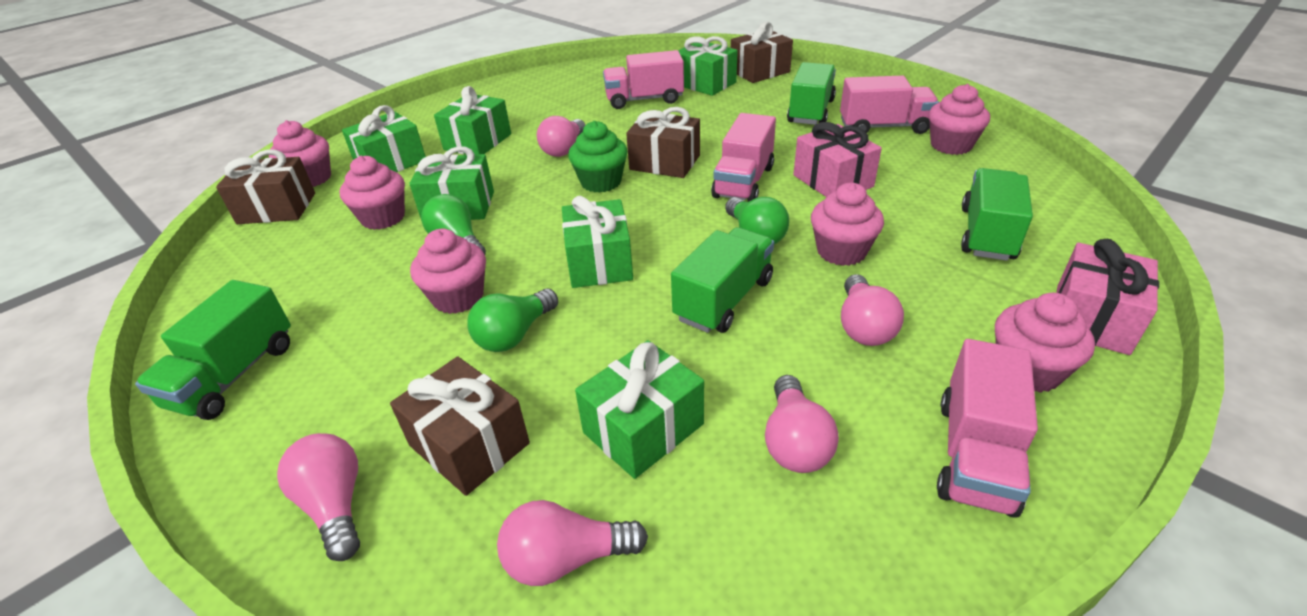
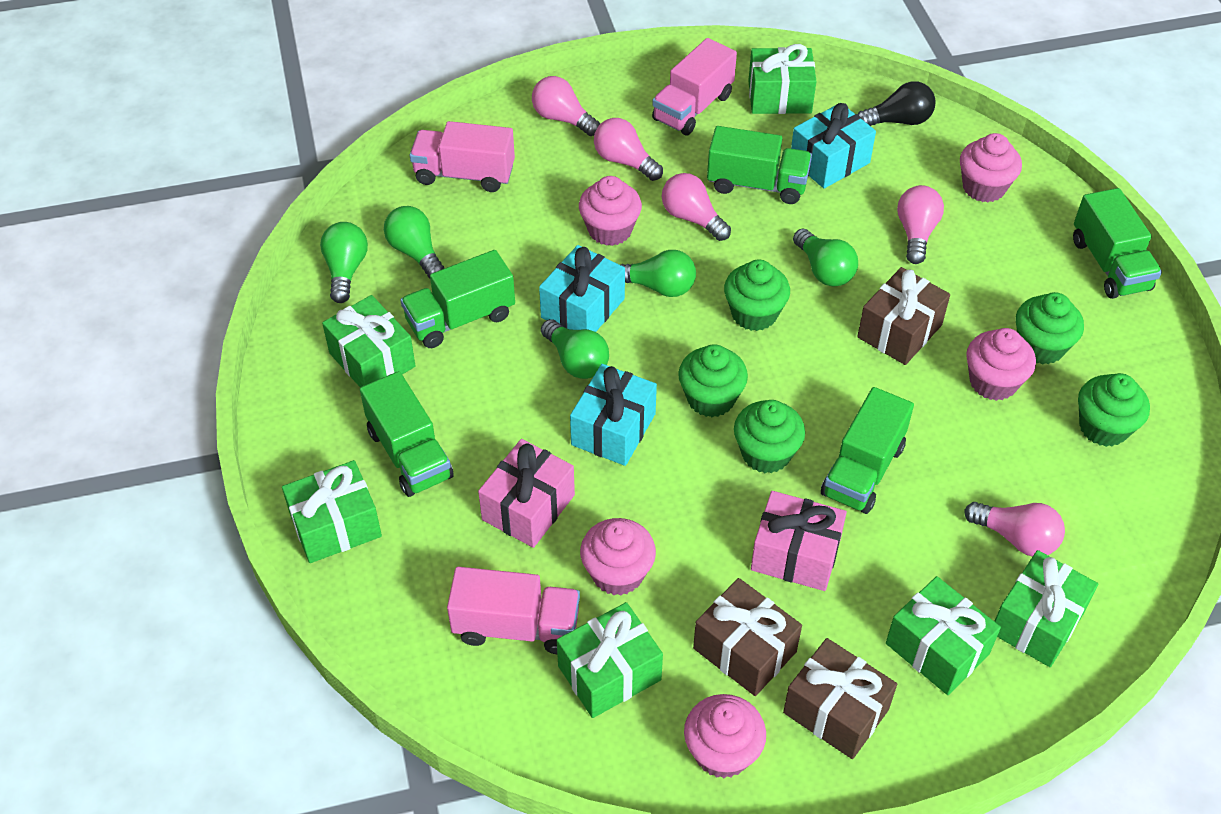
black light bulb: 0 -> 1
brown gift: 4 -> 3
green cupcake: 1 -> 5
green light bulb: 3 -> 5
green truck: 4 -> 5
pink cupcake: 6 -> 5
pink truck: 4 -> 3
turquoise gift: 0 -> 3

